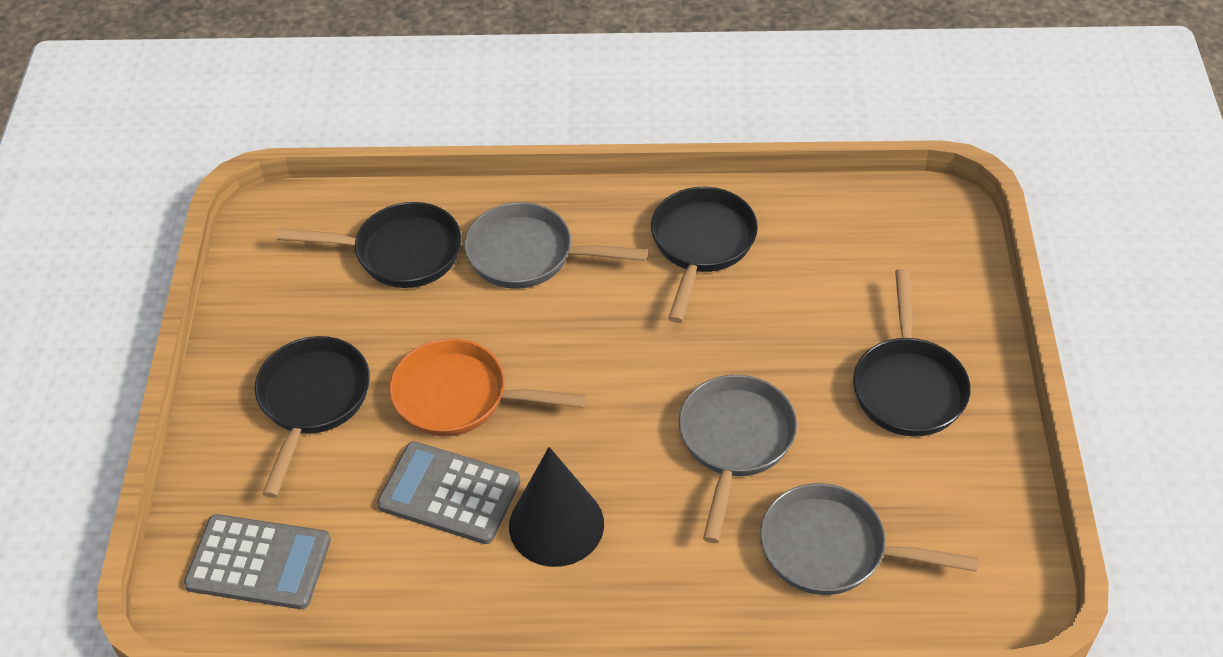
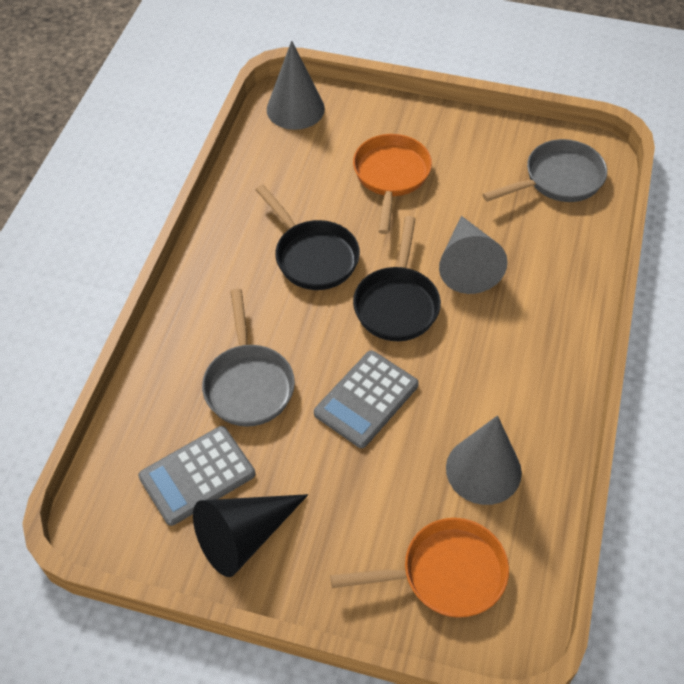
black pan: 4 -> 2
grey cone: 0 -> 3
grey pan: 3 -> 2
orange pan: 1 -> 2

